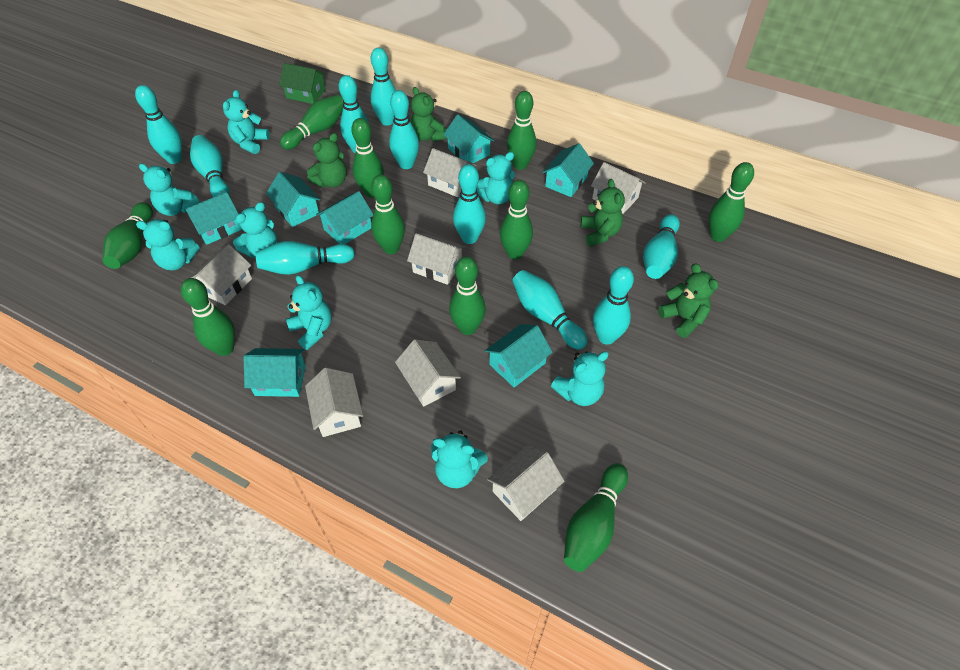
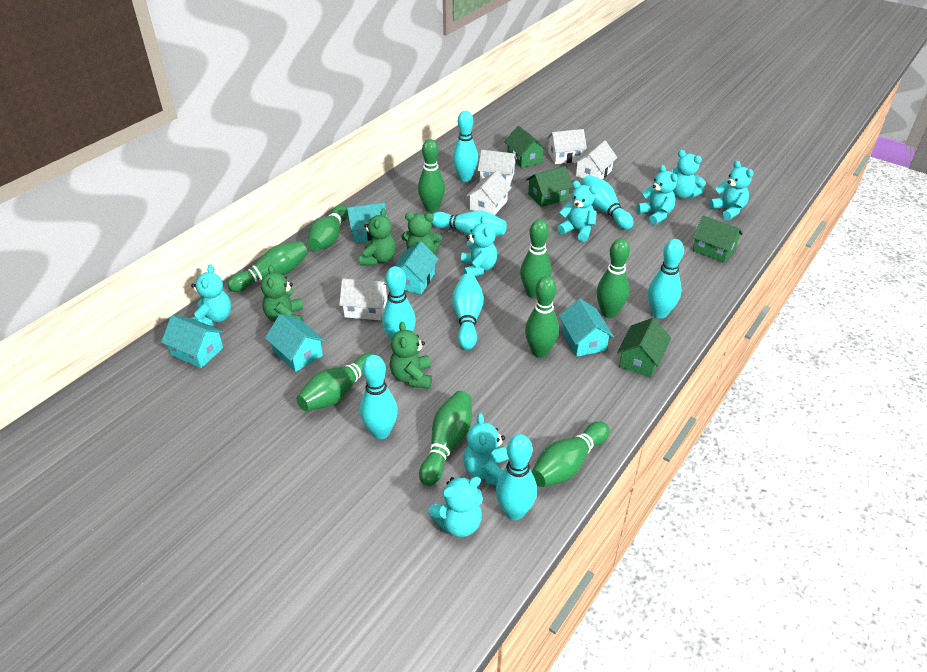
green bowling pin: 10 -> 9
green house: 1 -> 4
turquoise bowling pin: 10 -> 8
turquoise house: 7 -> 5
white house: 7 -> 5

